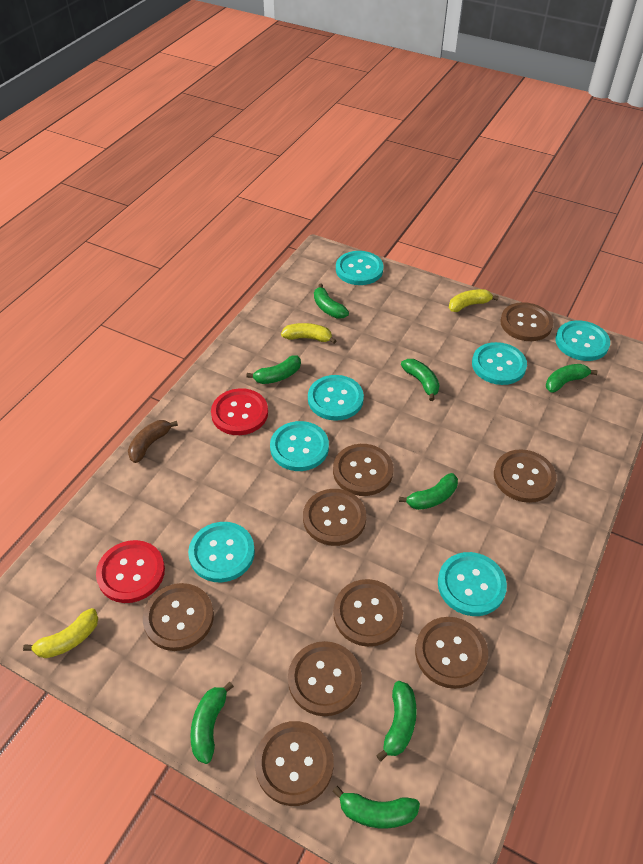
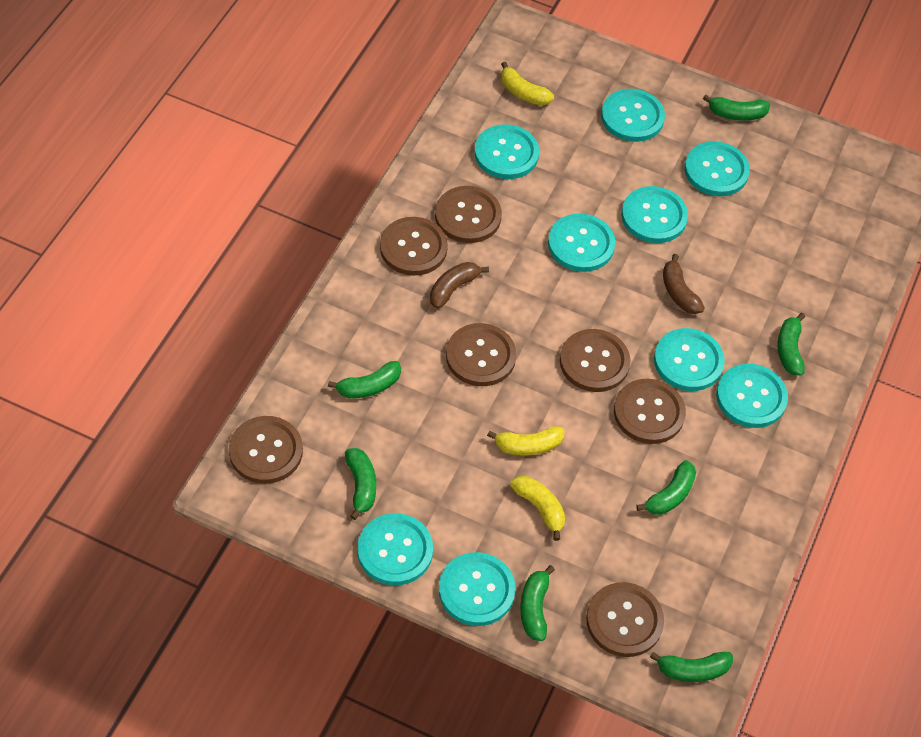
brown banana: 1 -> 2
brown button: 9 -> 7
green banana: 8 -> 7
red button: 2 -> 0
turquoise button: 7 -> 9

